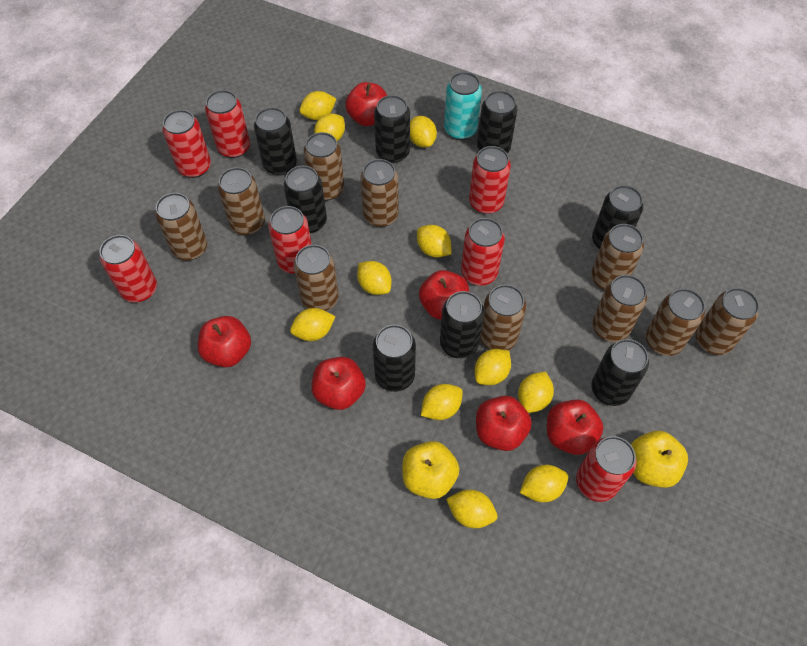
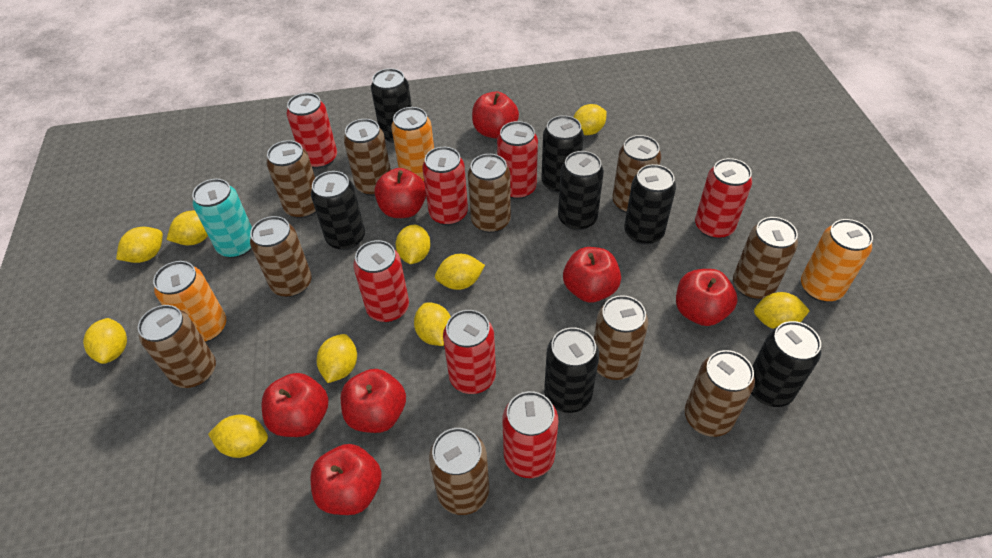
black can: 8 -> 7
orange can: 0 -> 3
red apple: 6 -> 7
yellow apple: 2 -> 0
yellow lemon: 11 -> 10

